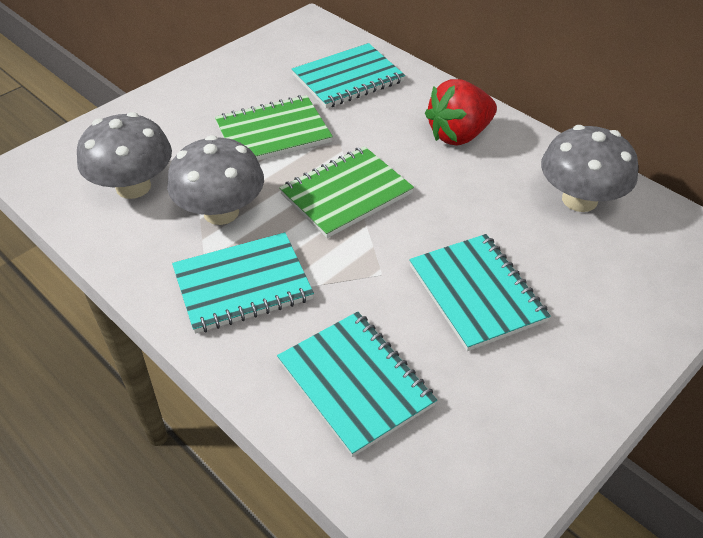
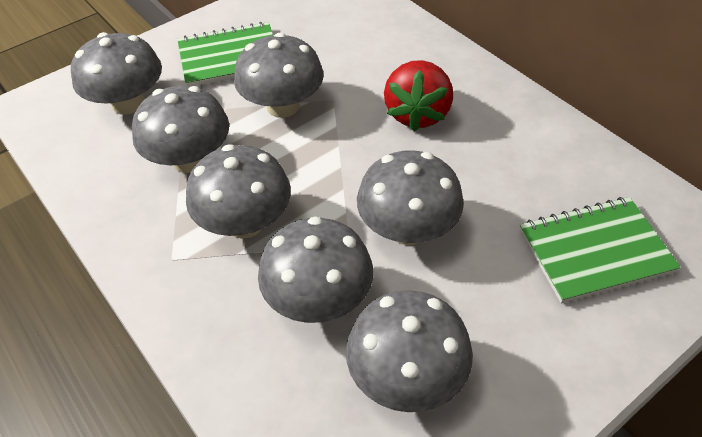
grey mushroom: 3 -> 7
turquoise notebook: 4 -> 0

